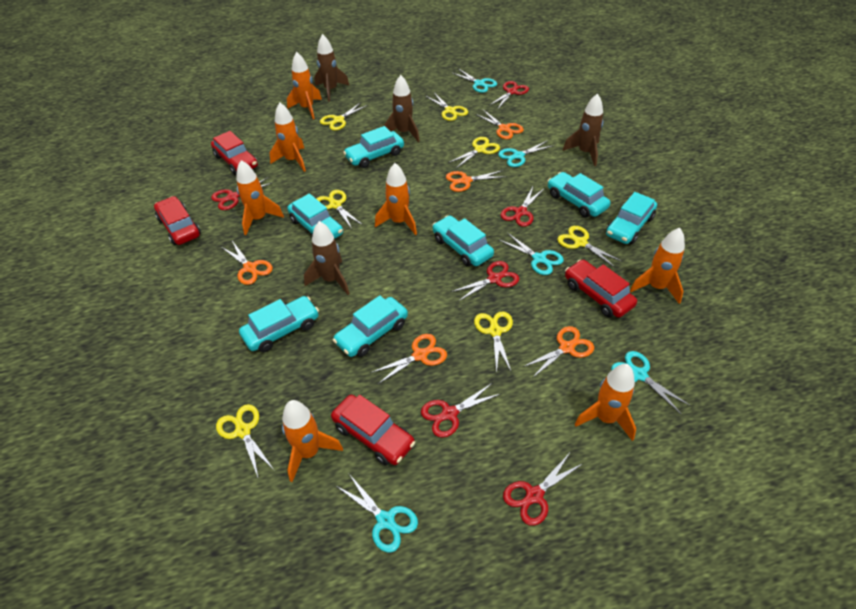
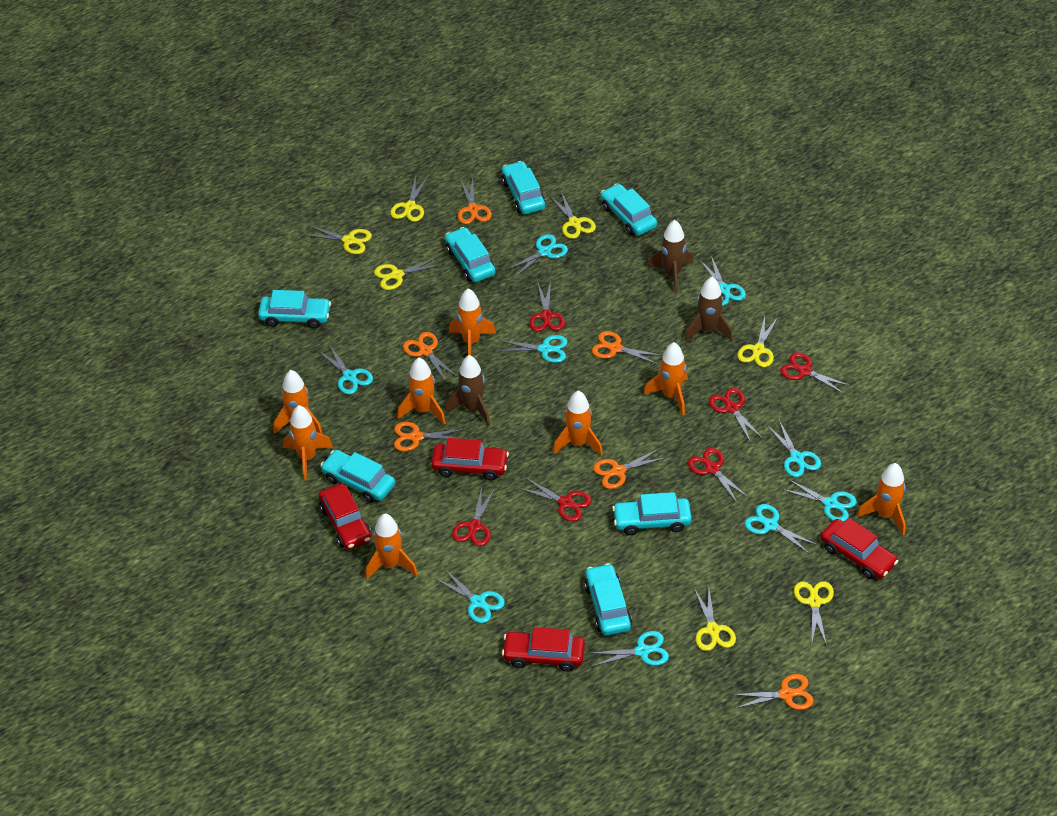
brown rocket: 4 -> 3
orange rocket: 7 -> 8
orange scissors: 5 -> 6
turquoise scissors: 5 -> 9

